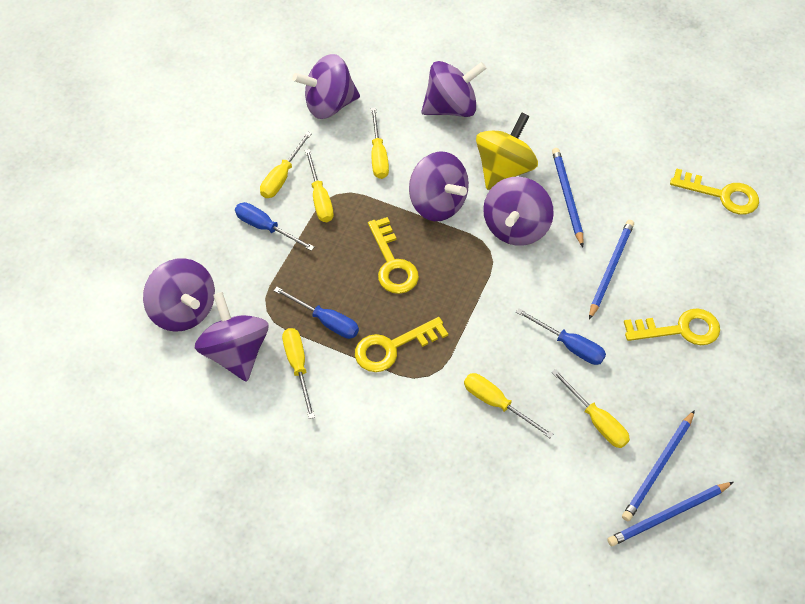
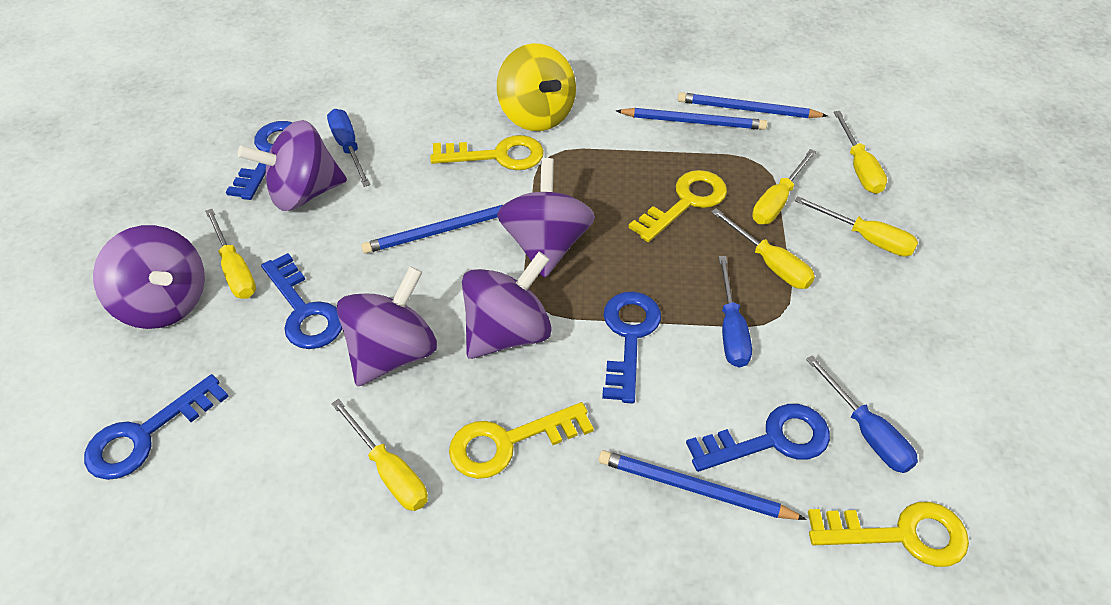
blue key: 0 -> 5
purple spinning top: 6 -> 5

